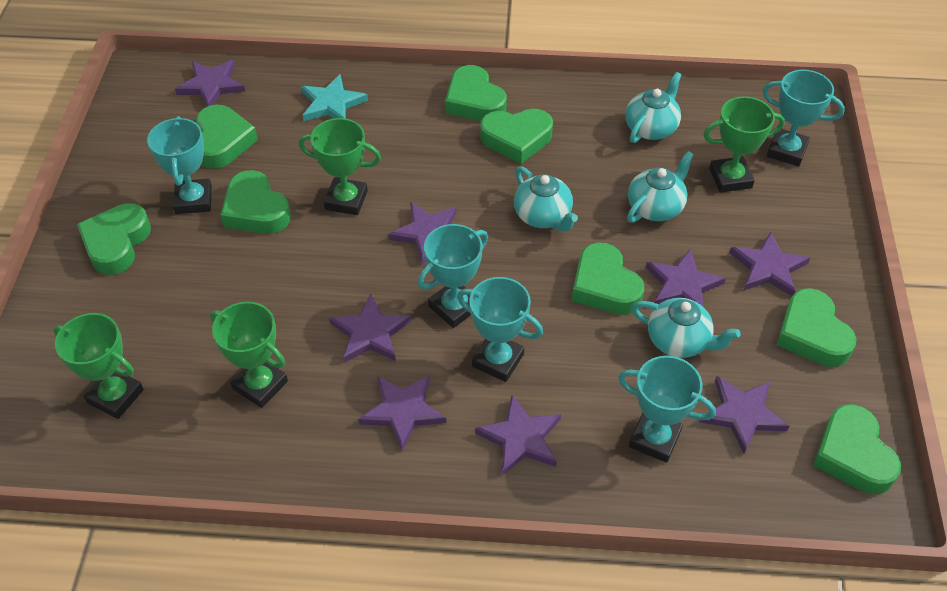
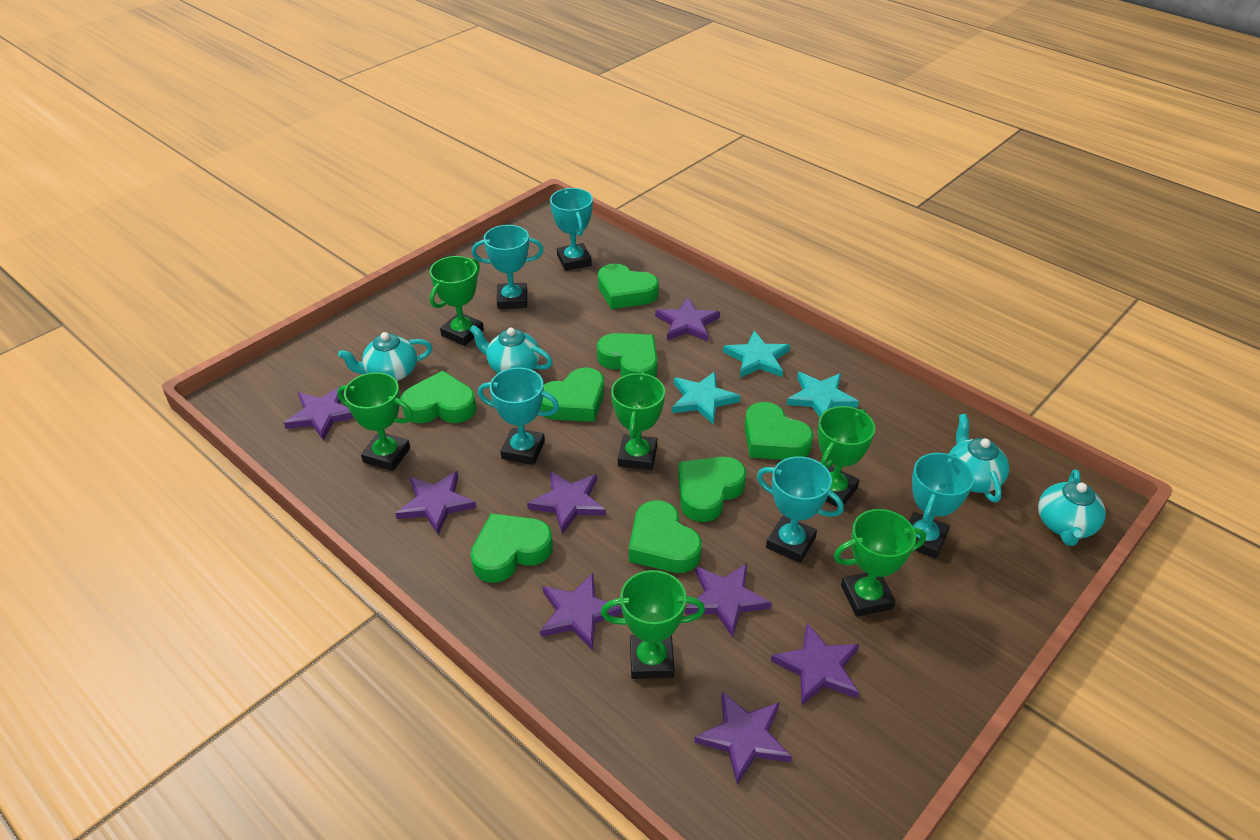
green trophy: 4 -> 6
turquoise star: 1 -> 3

